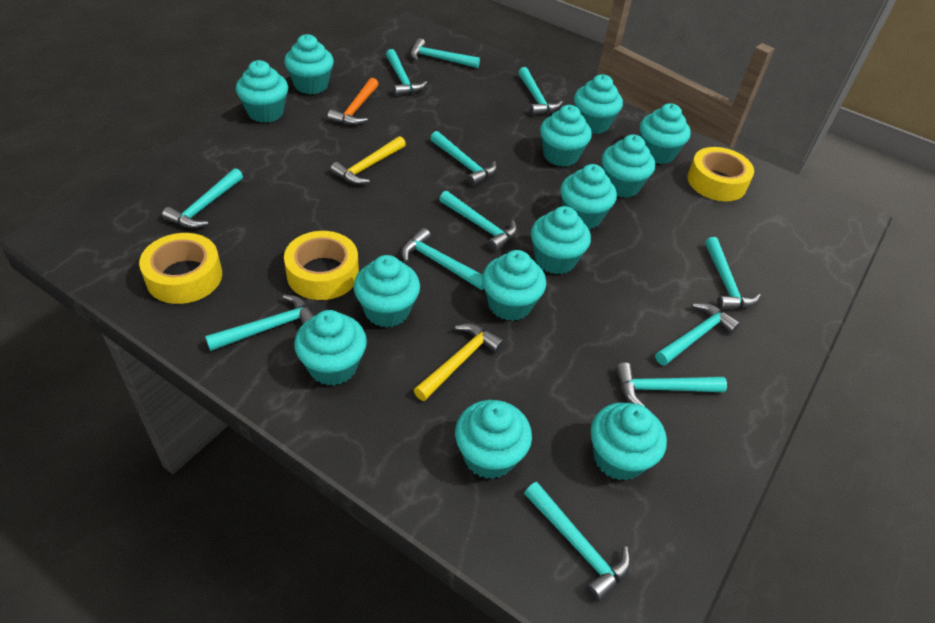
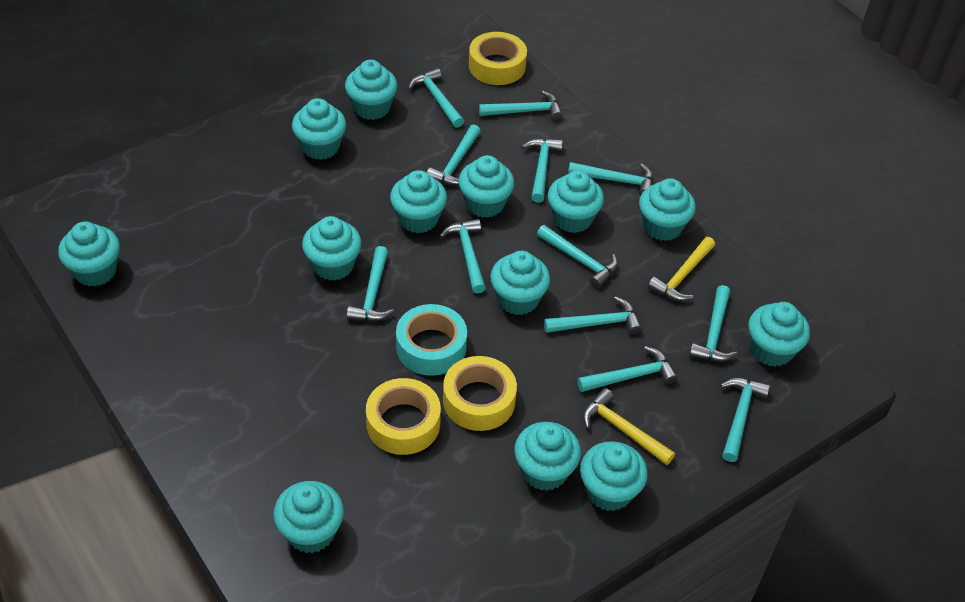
orange hammer: 1 -> 0
turquoise tape: 0 -> 1

